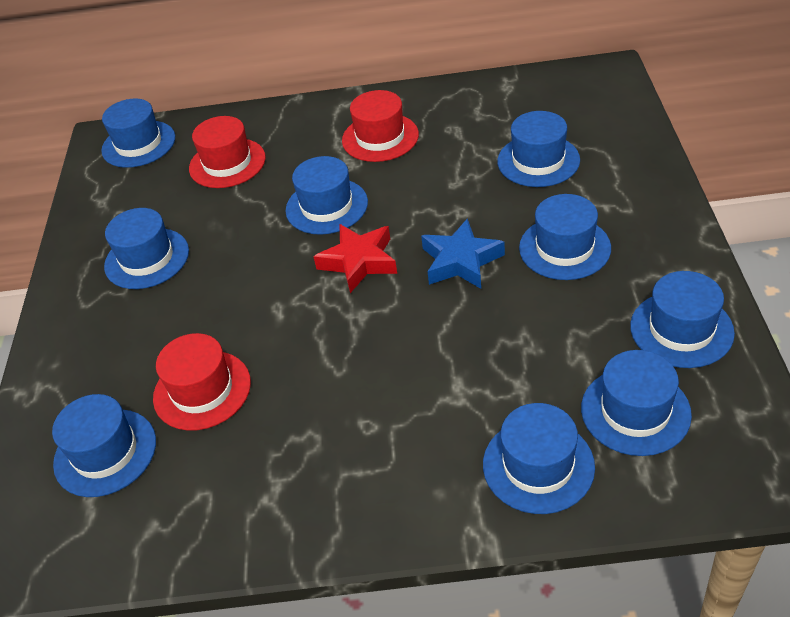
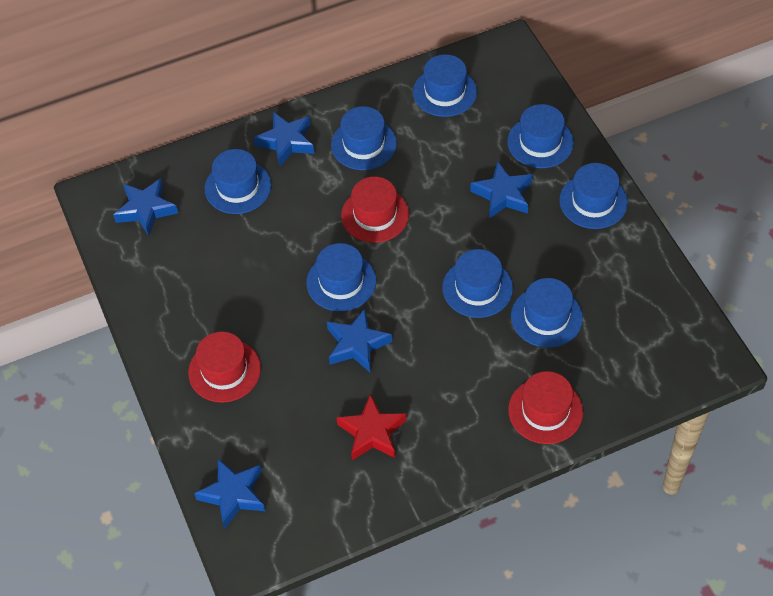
blue hat: 9 -> 8
blue star: 1 -> 5

